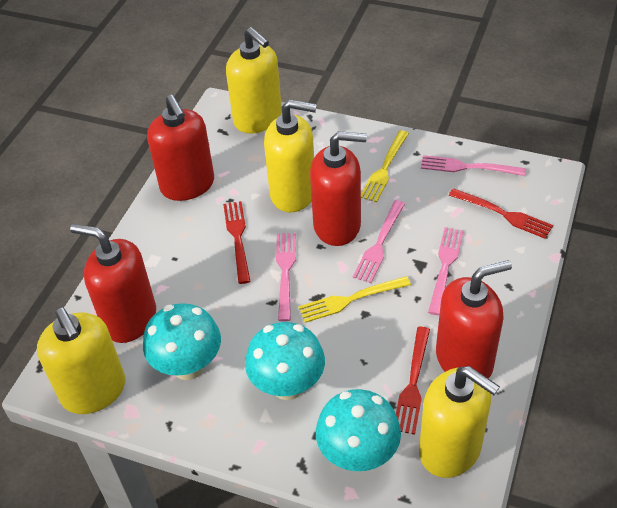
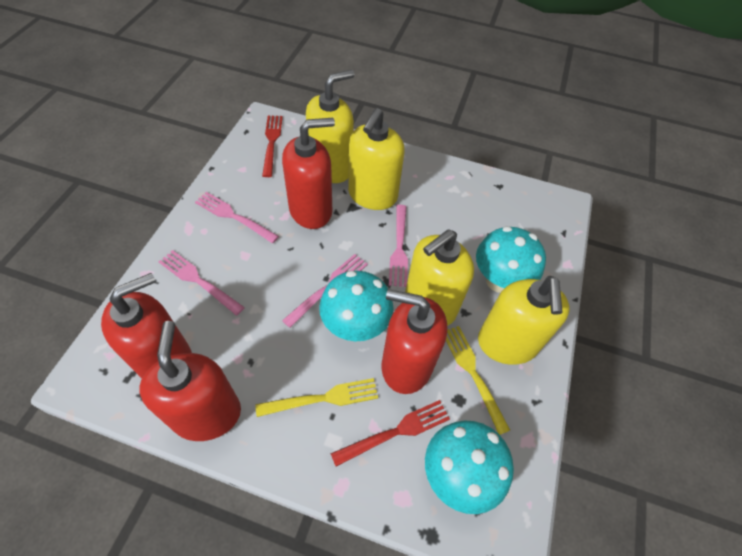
red fork: 3 -> 2

